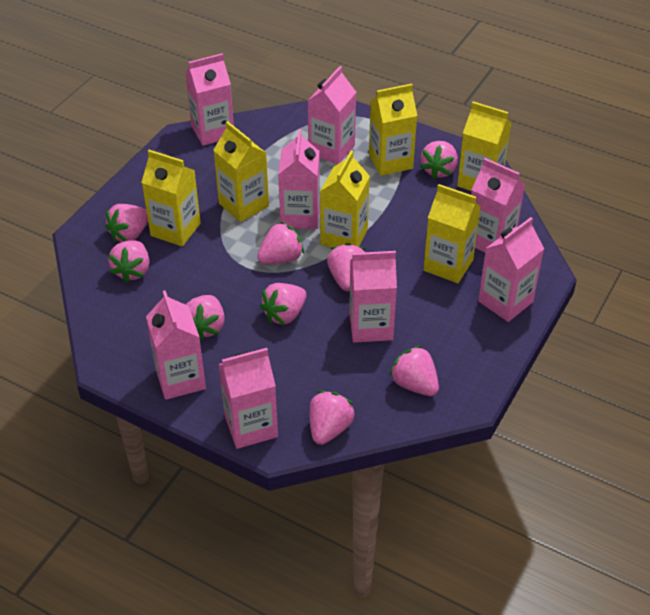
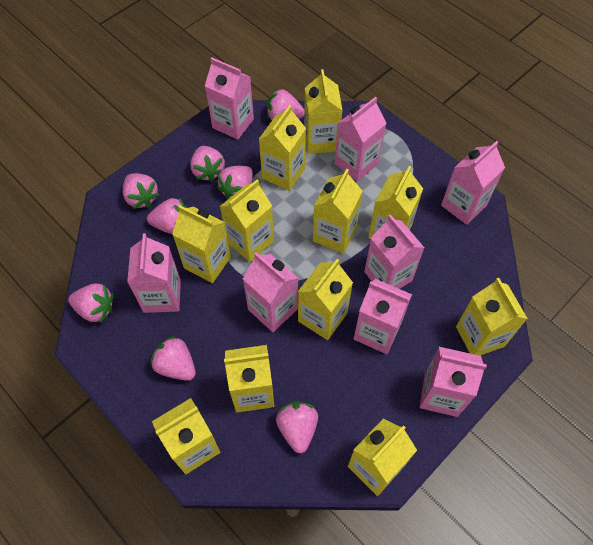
pink strawberry: 9 -> 8
yellow carton: 6 -> 11

